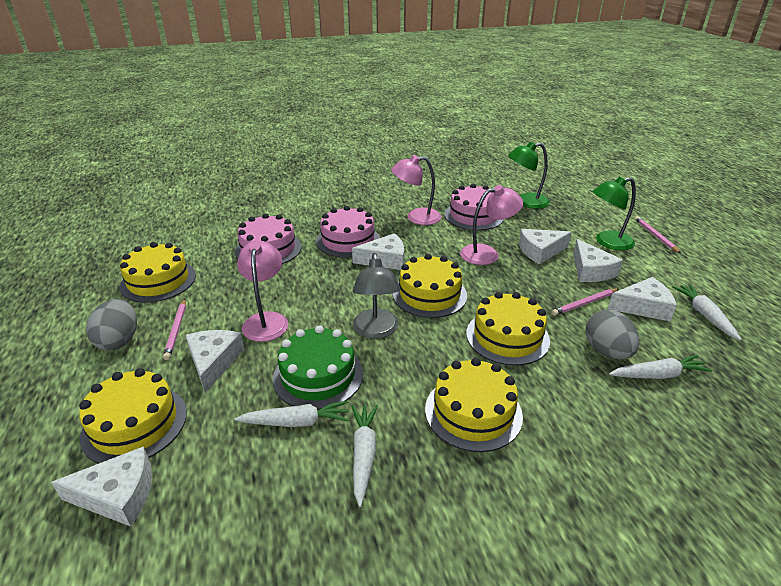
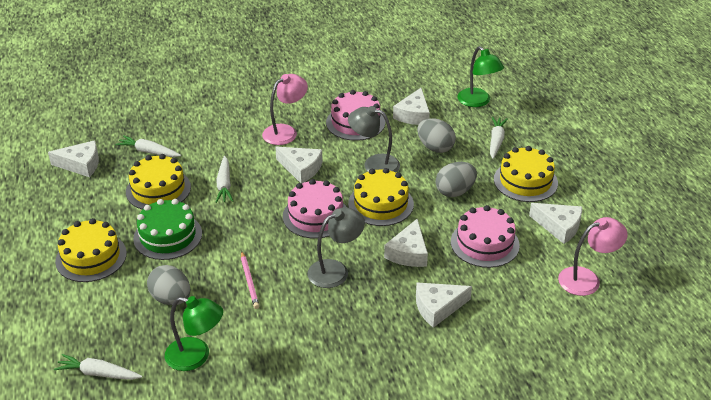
grey egg: 2 -> 3
grey lamp: 1 -> 2
pink lamp: 3 -> 2
pink pencil: 3 -> 1
yellow cake: 5 -> 4

